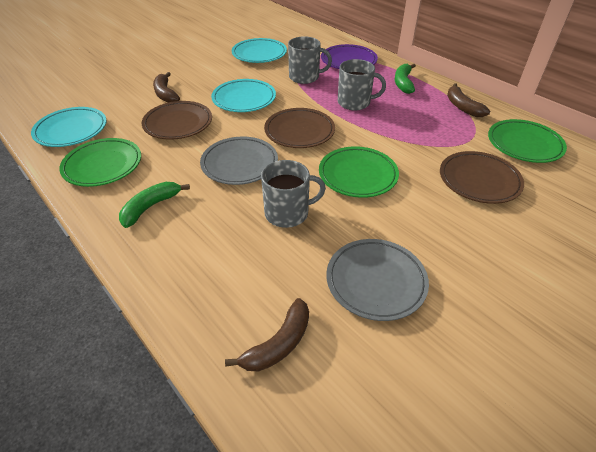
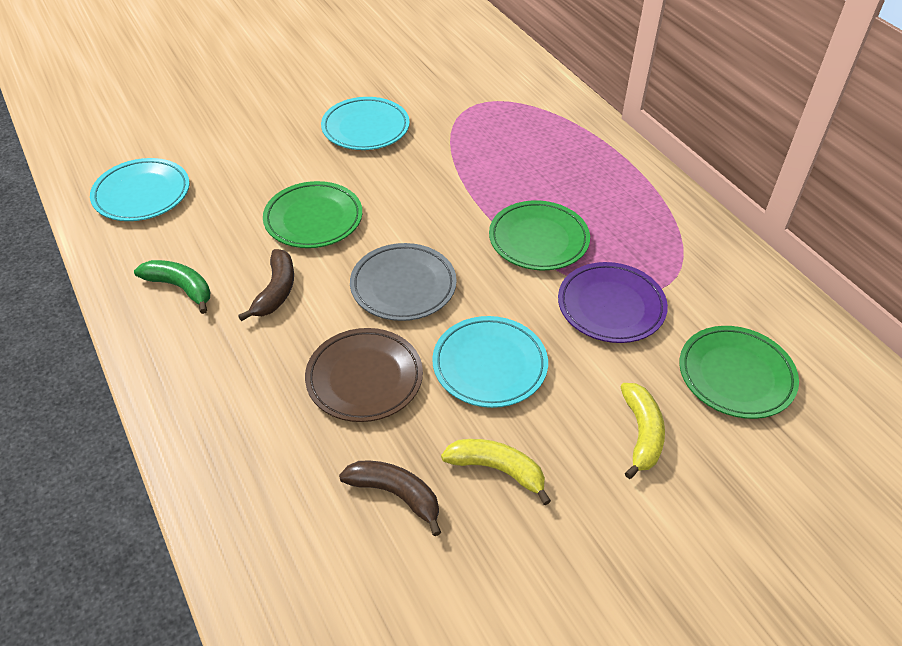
brown banana: 3 -> 2
brown plate: 3 -> 1
green banana: 2 -> 1
grey mug: 3 -> 0
grey plate: 2 -> 1
yellow banana: 0 -> 2

